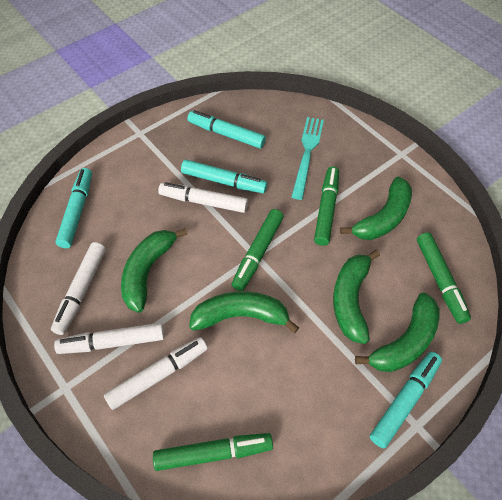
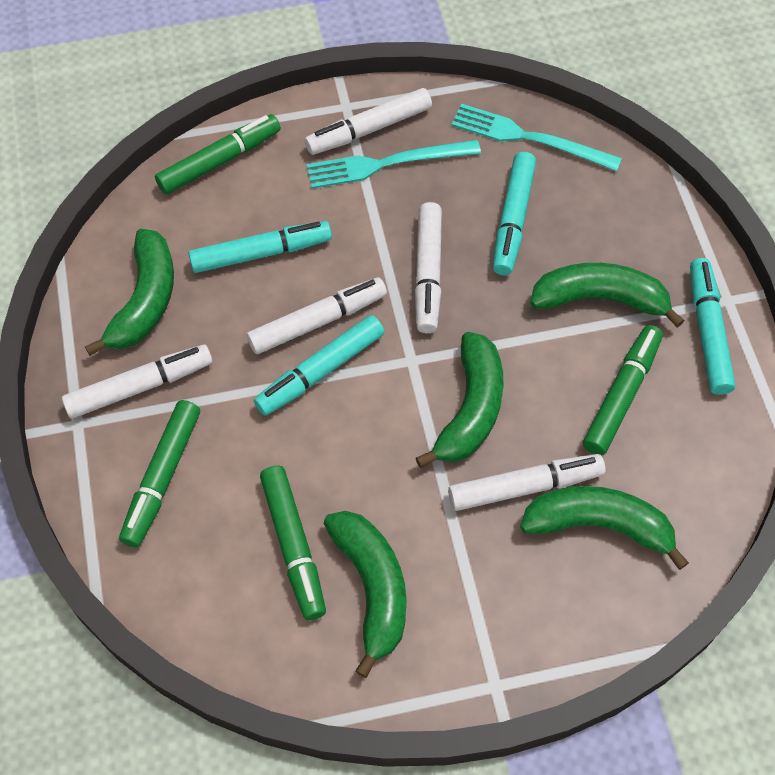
turquoise fork: 1 -> 2
white marker: 4 -> 5

